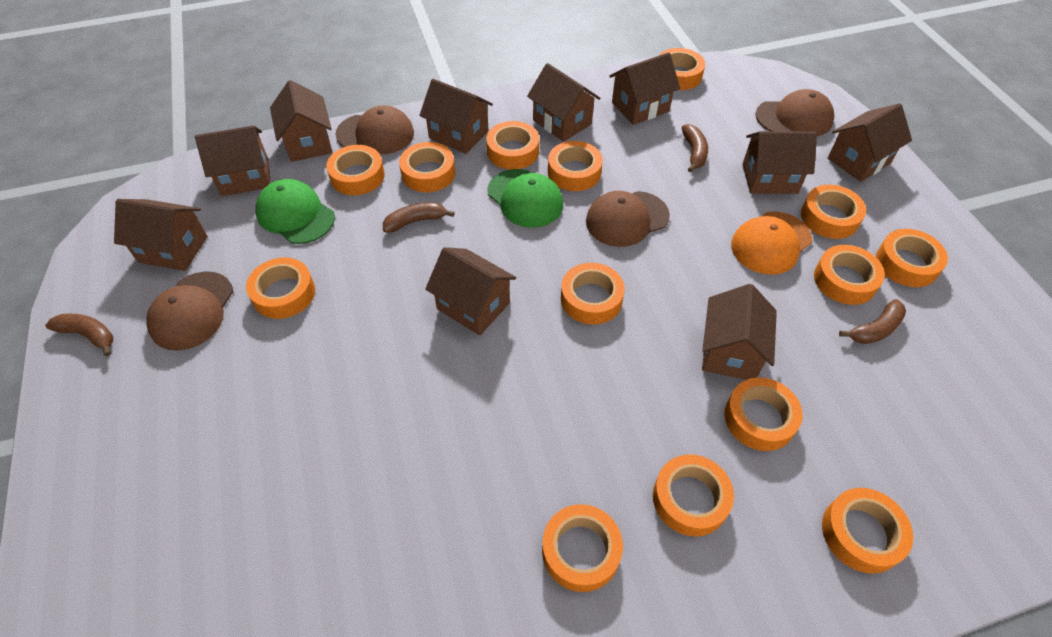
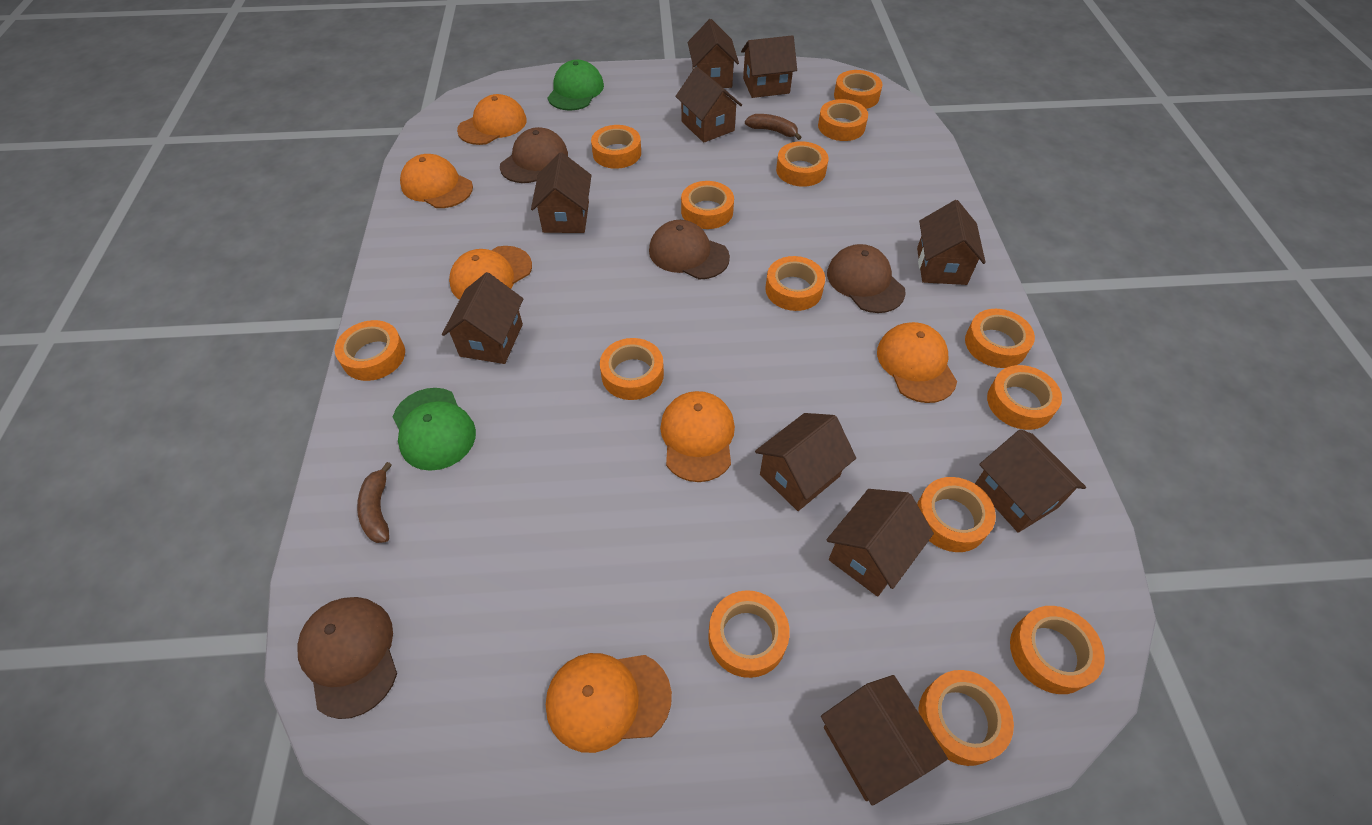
brown banana: 4 -> 2
orange cap: 1 -> 6

